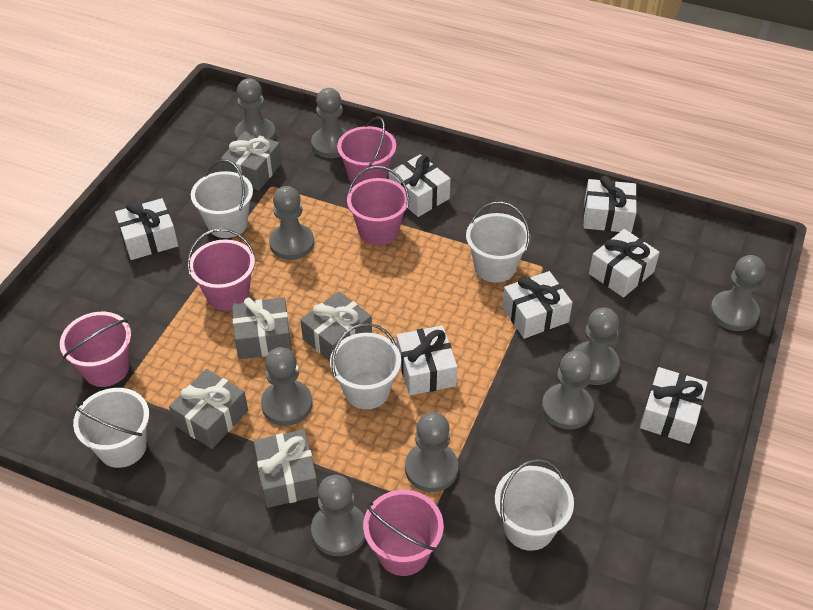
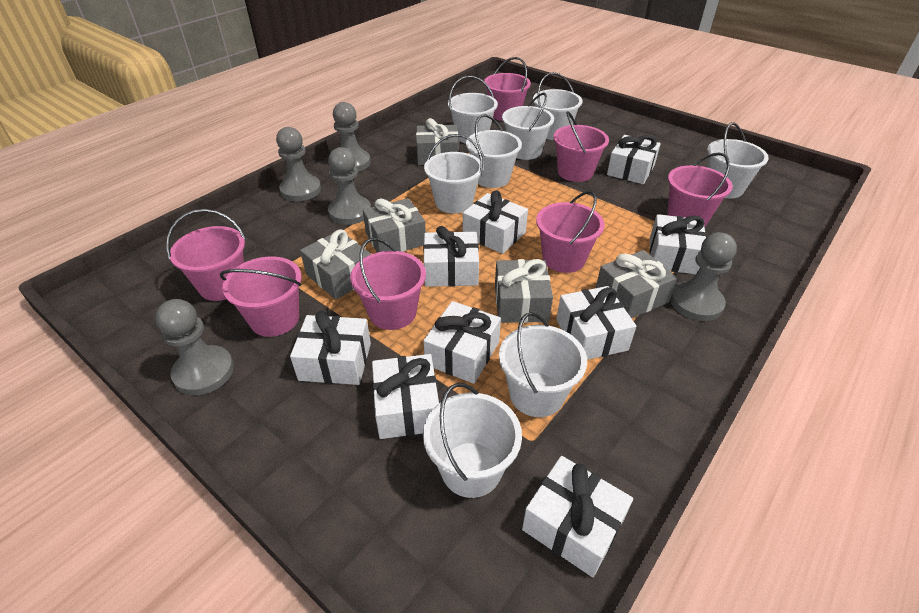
grey pawn: 9 -> 5
pink bucket: 5 -> 7
white bucket: 5 -> 8
white gift: 7 -> 9

